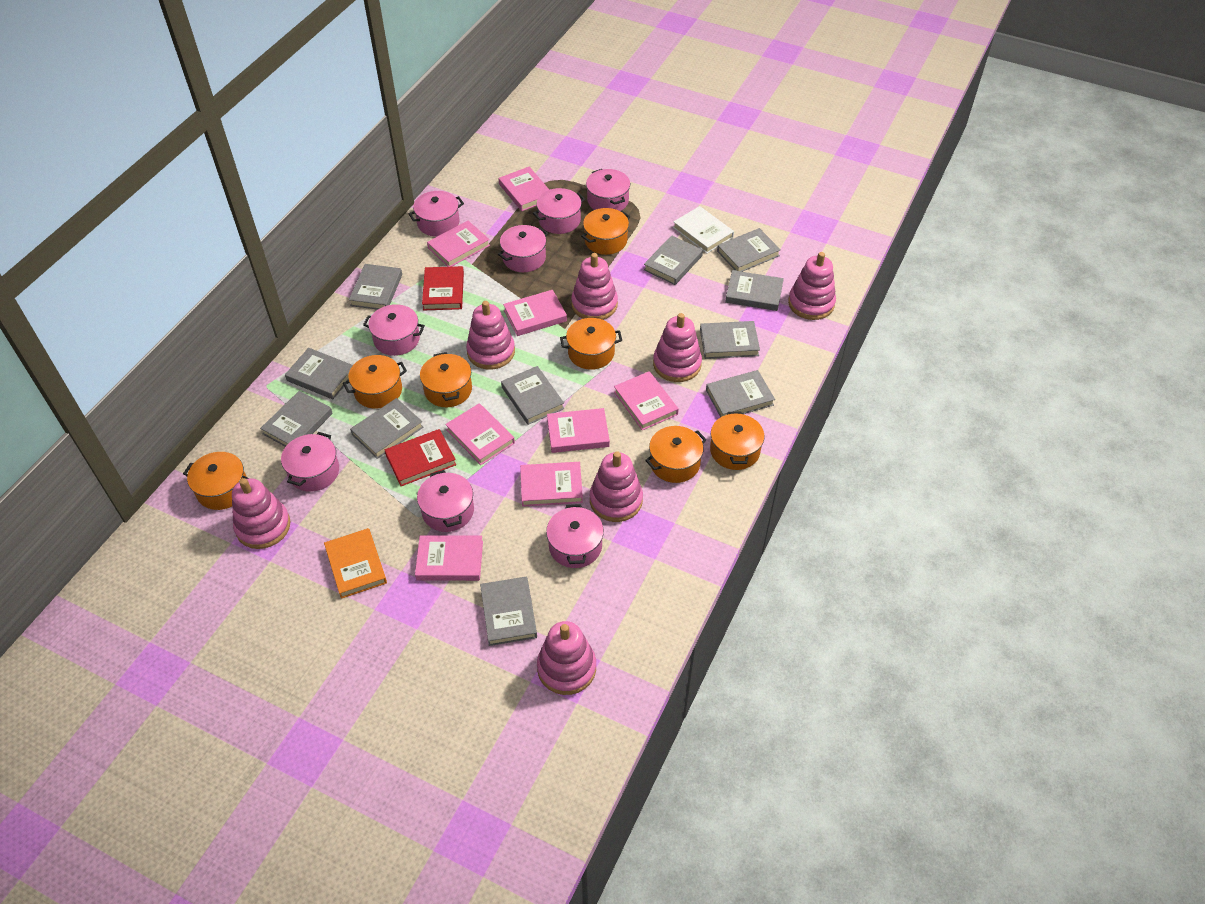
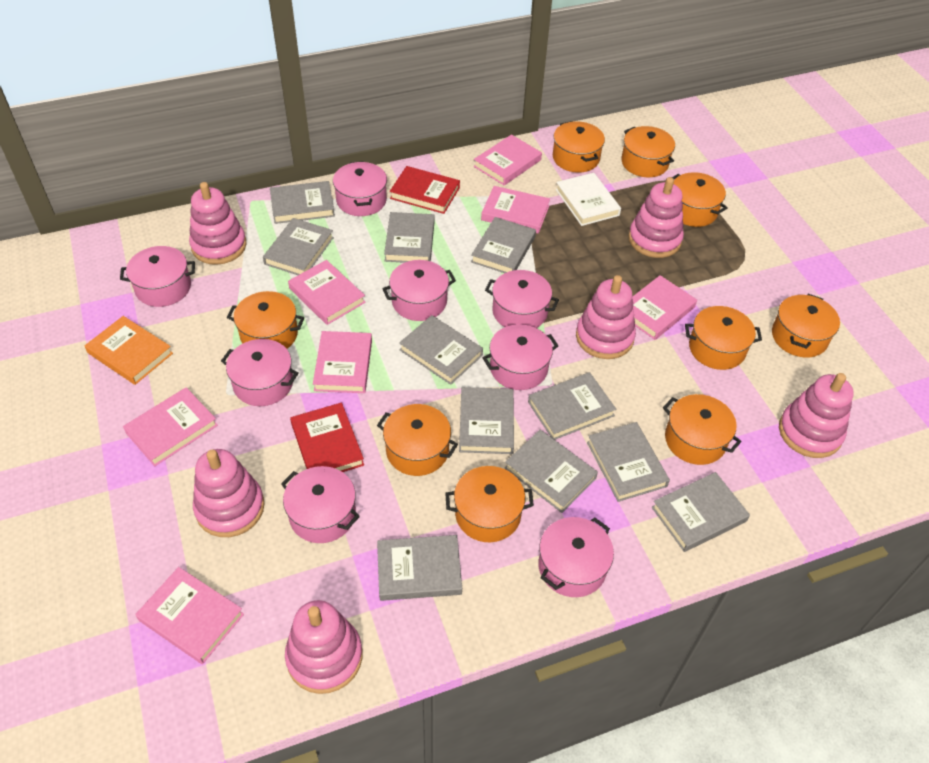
orange pot: 7 -> 9
pink book: 8 -> 7
pink stacking toy: 7 -> 6

